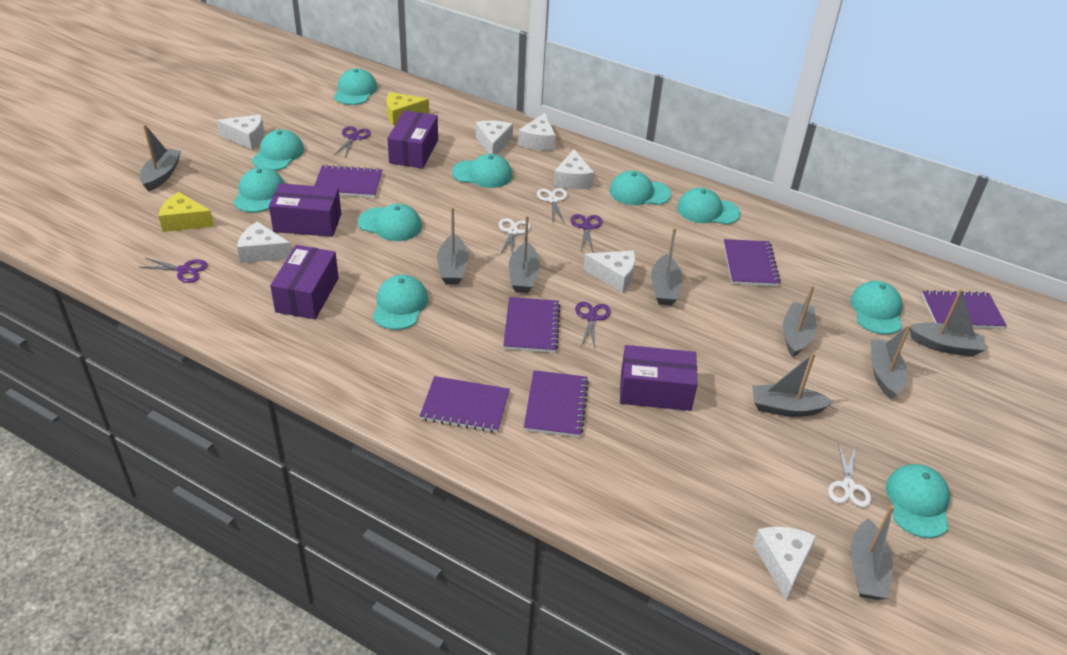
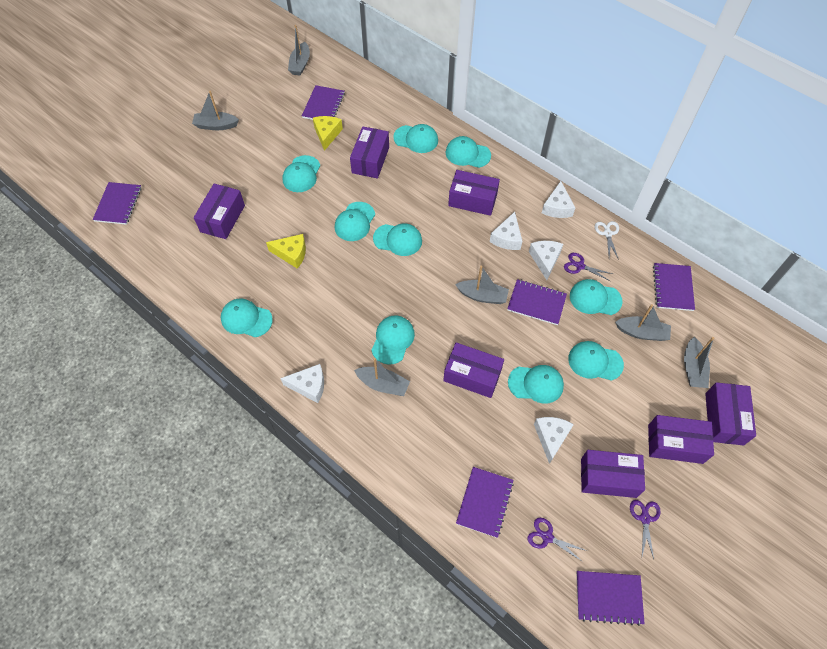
grey boat: 9 -> 6
purple box: 4 -> 7
purple scissors: 4 -> 3
white cheese: 7 -> 5
white scissors: 3 -> 1

